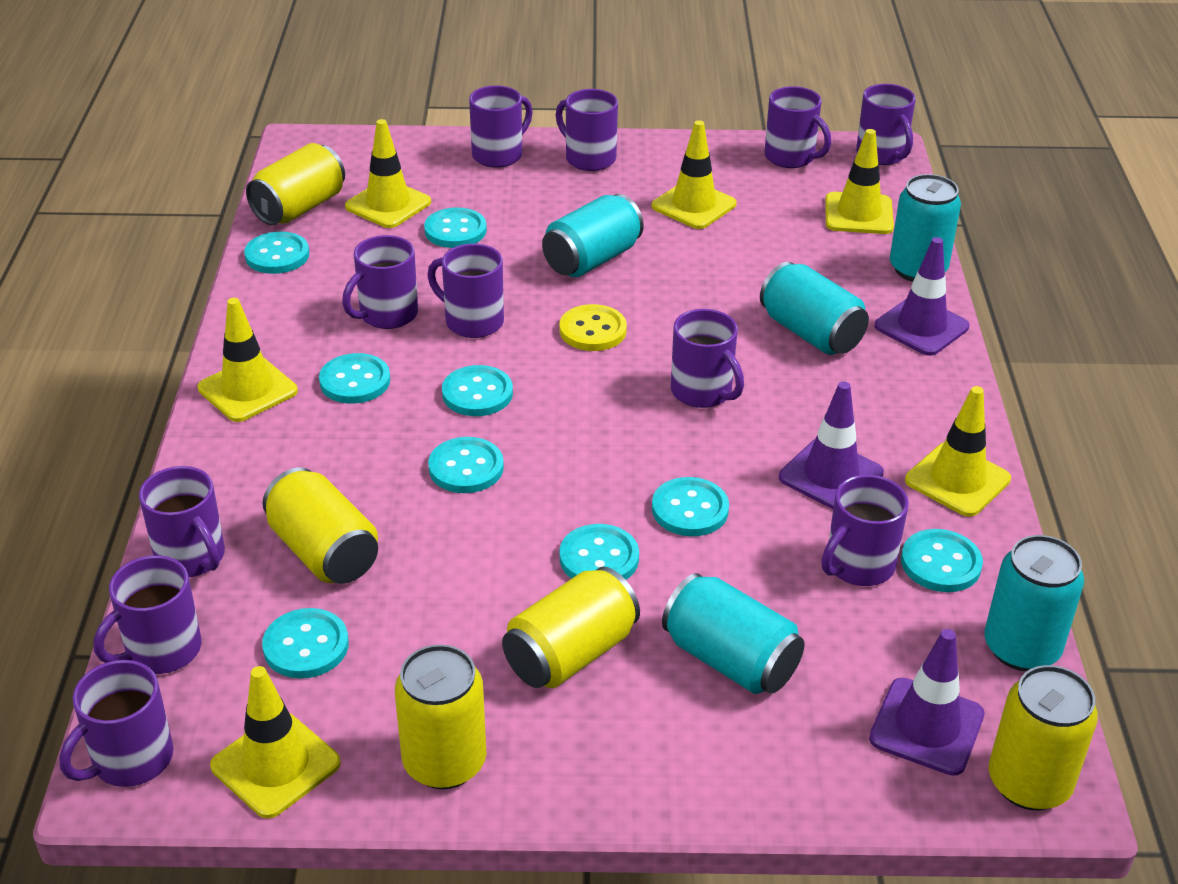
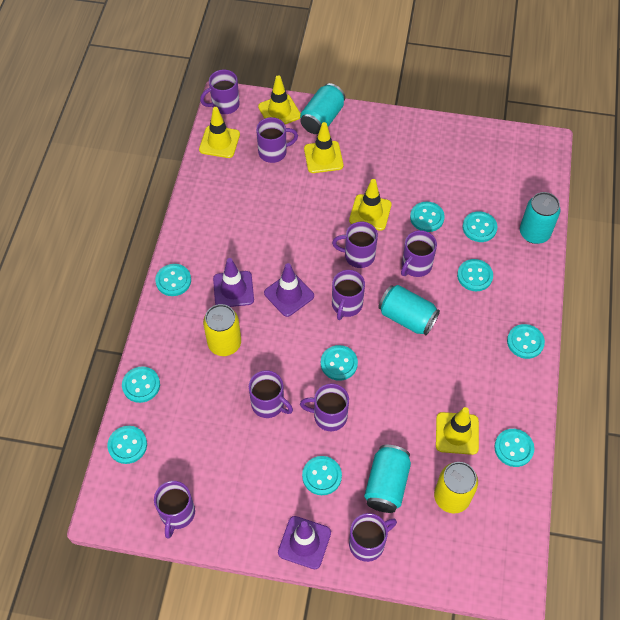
purple mug: 11 -> 9
turquoise button: 9 -> 10
turquoise can: 5 -> 4
yellow button: 1 -> 0
yellow can: 5 -> 2
yellow traffic cone: 6 -> 5

